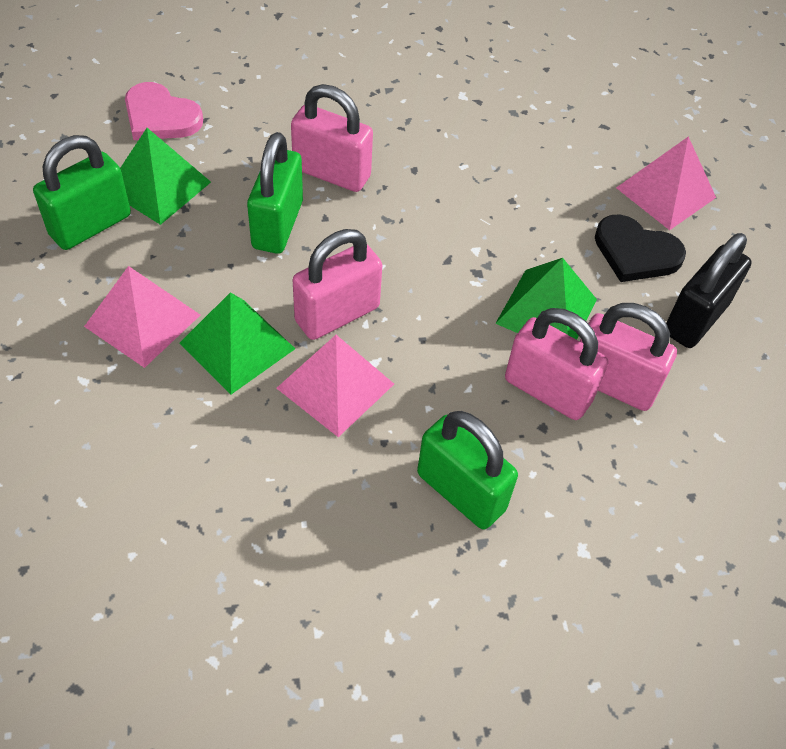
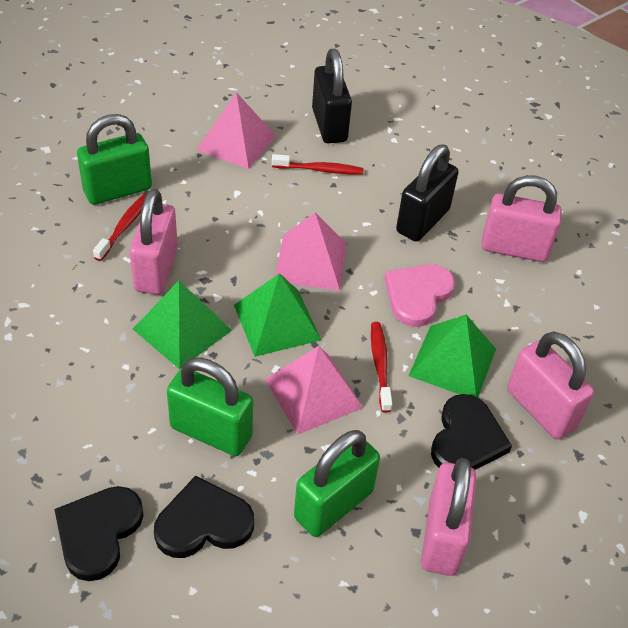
black heart: 1 -> 3
black padlock: 1 -> 2
red toothbrush: 0 -> 3

